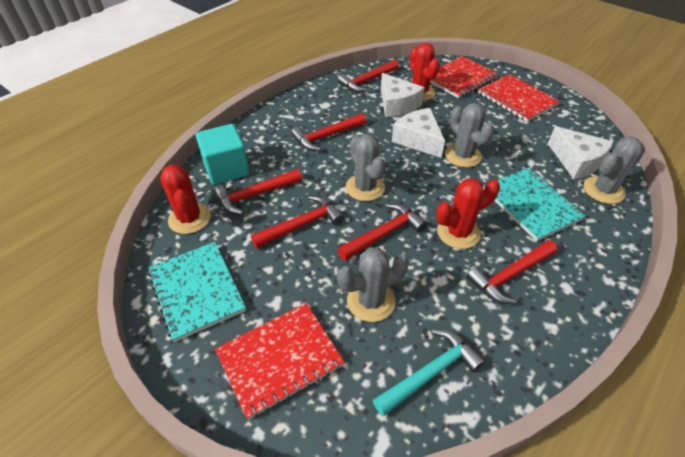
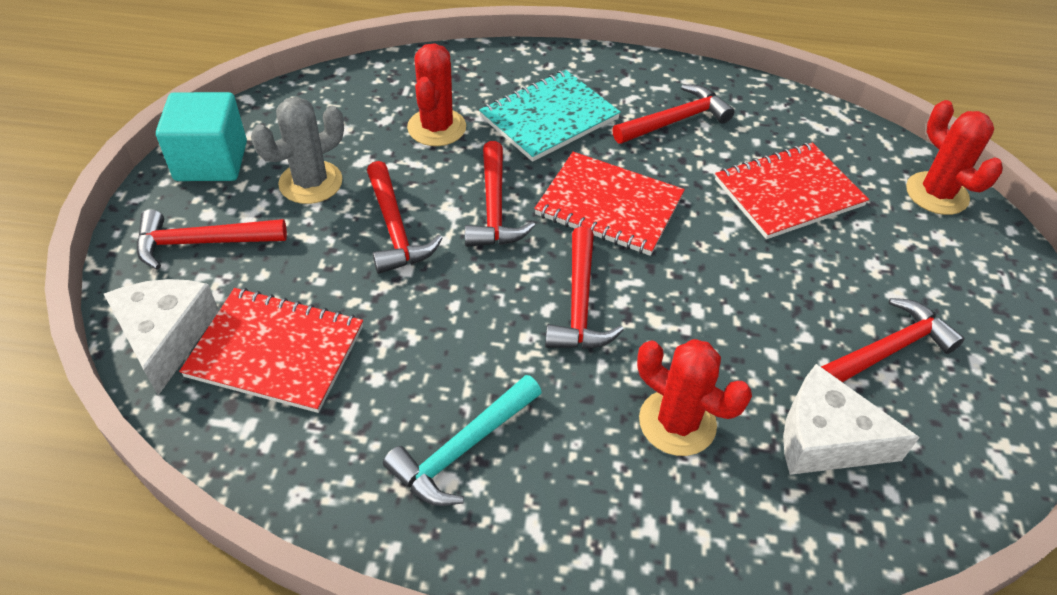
grey cactus: 4 -> 1
turquoise notebook: 2 -> 1
white cheese: 3 -> 2

